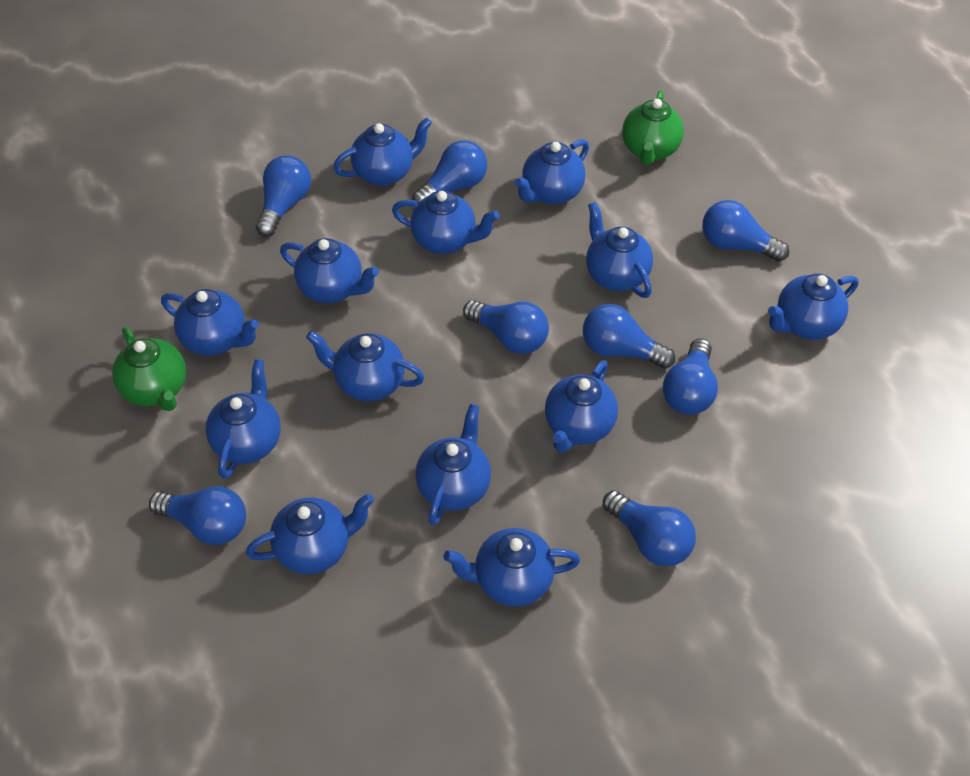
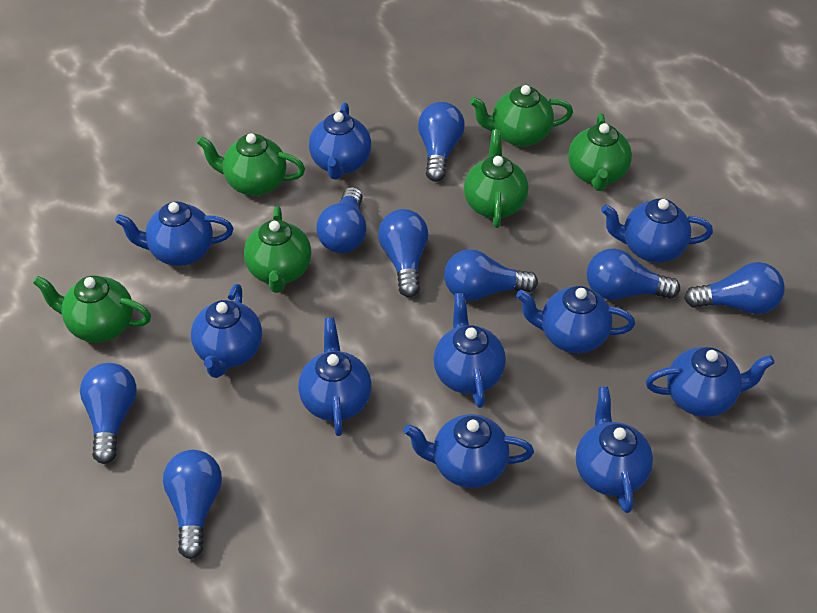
blue teapot: 13 -> 10
green teapot: 2 -> 6

